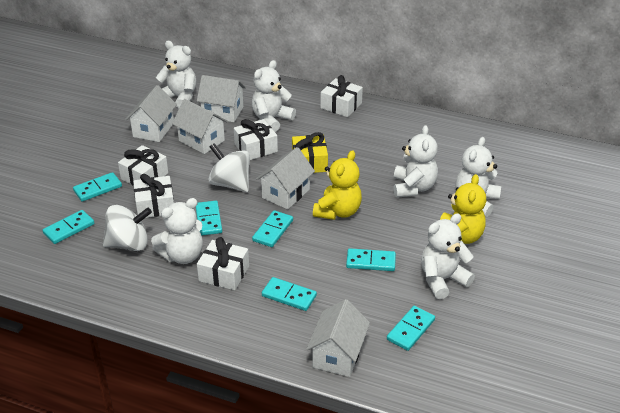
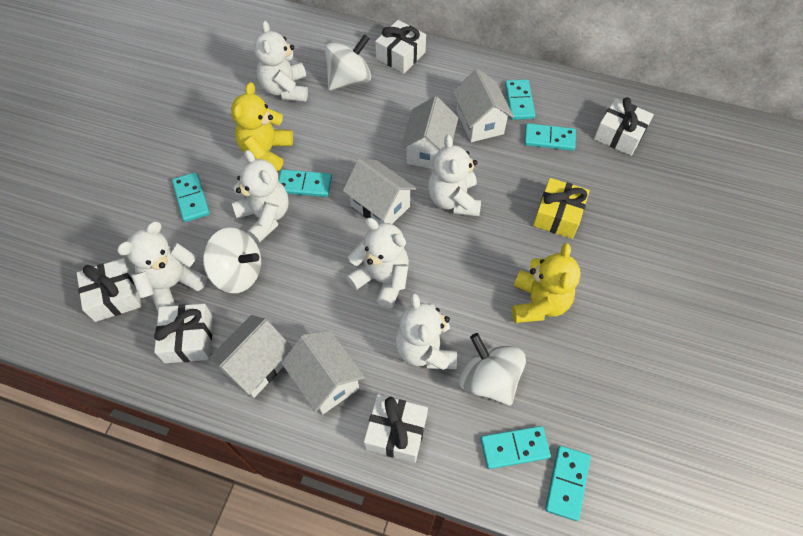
turquoise domino: 7 -> 6
white spinning top: 2 -> 3

